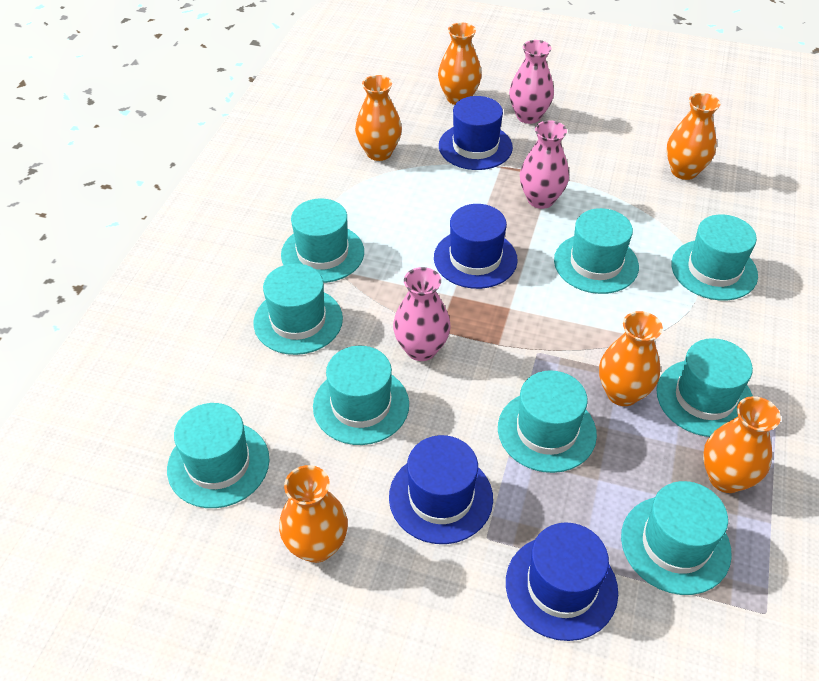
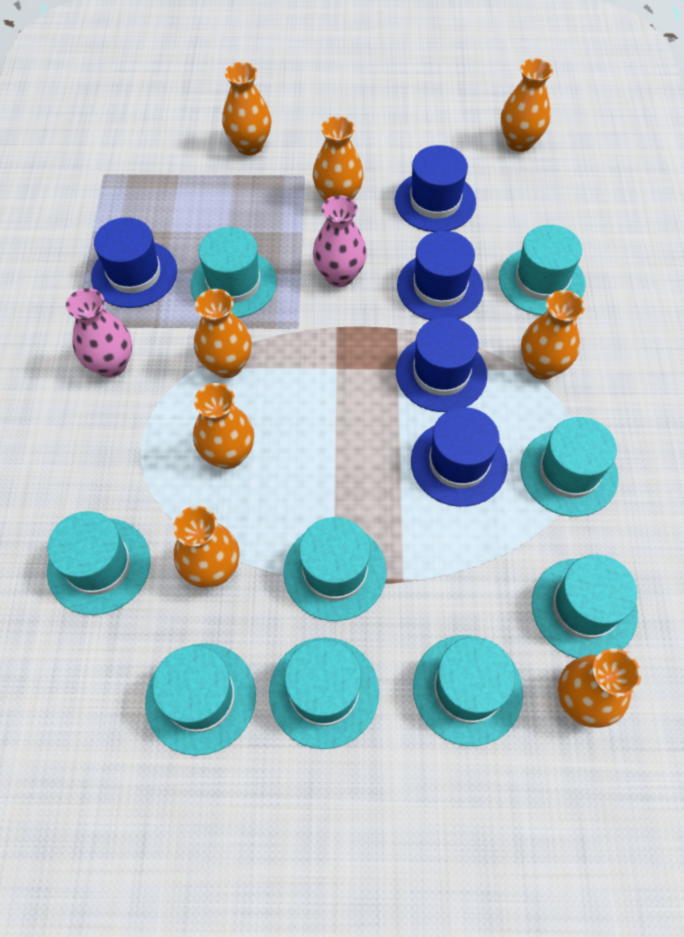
blue hat: 4 -> 5
orange vase: 6 -> 8
pink vase: 3 -> 2

